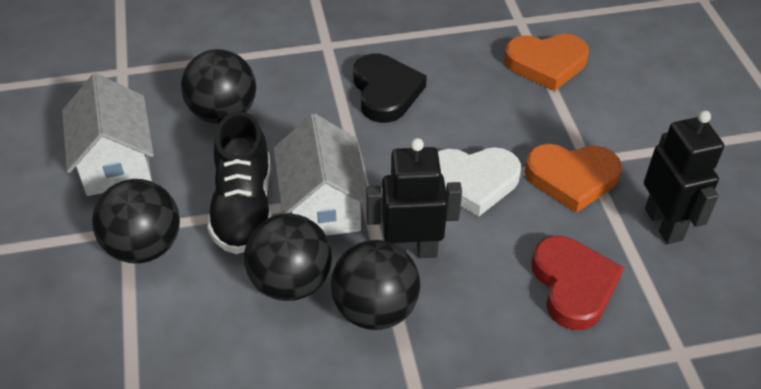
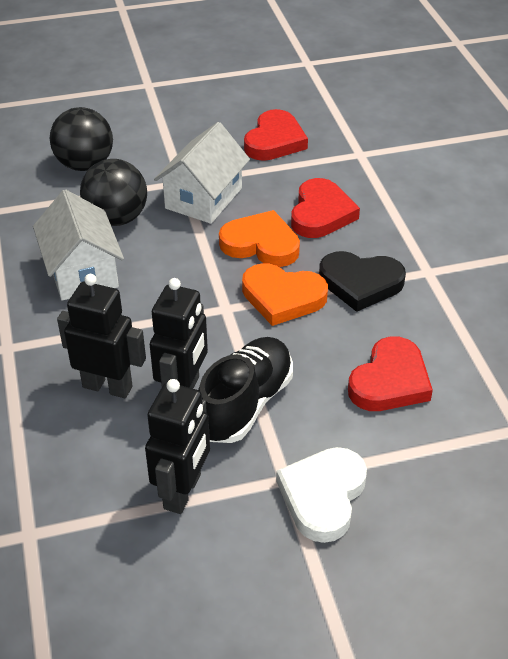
black ball: 4 -> 2
black robot: 2 -> 3
red heart: 1 -> 3

